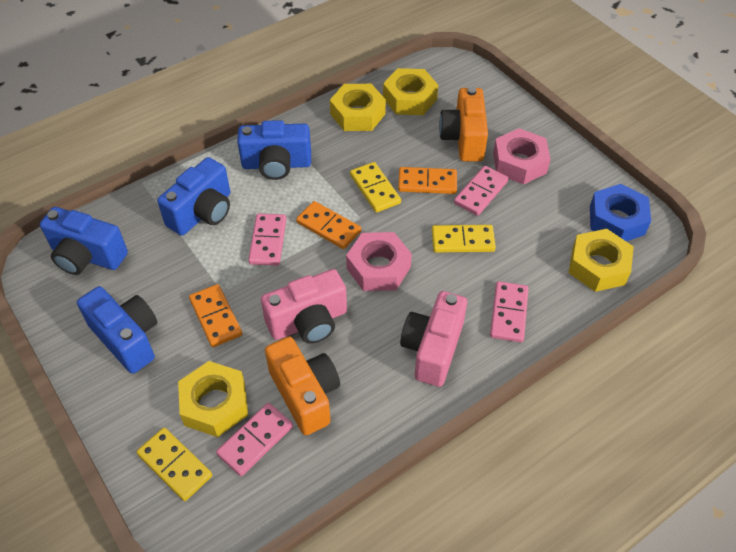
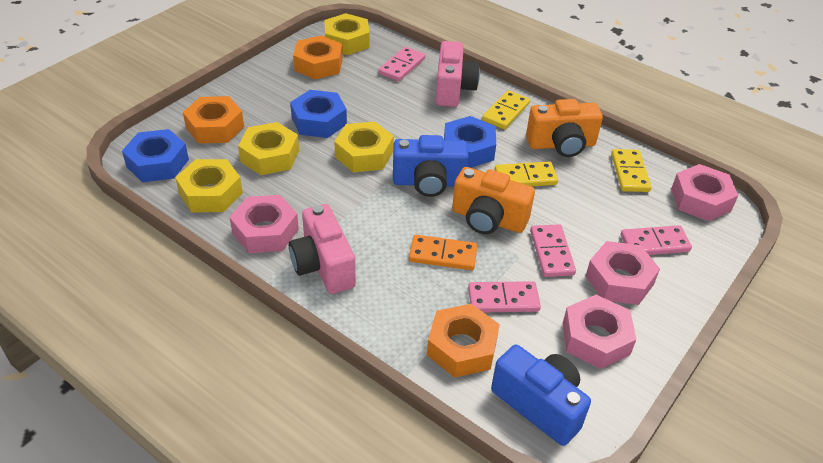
blue camera: 4 -> 2
blue nut: 1 -> 3
orange domino: 3 -> 1
orange nut: 0 -> 3
pink nut: 2 -> 4

